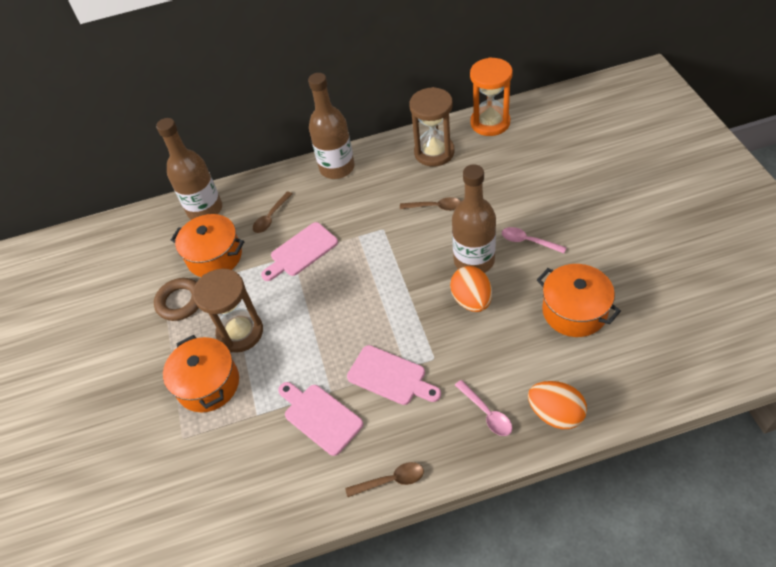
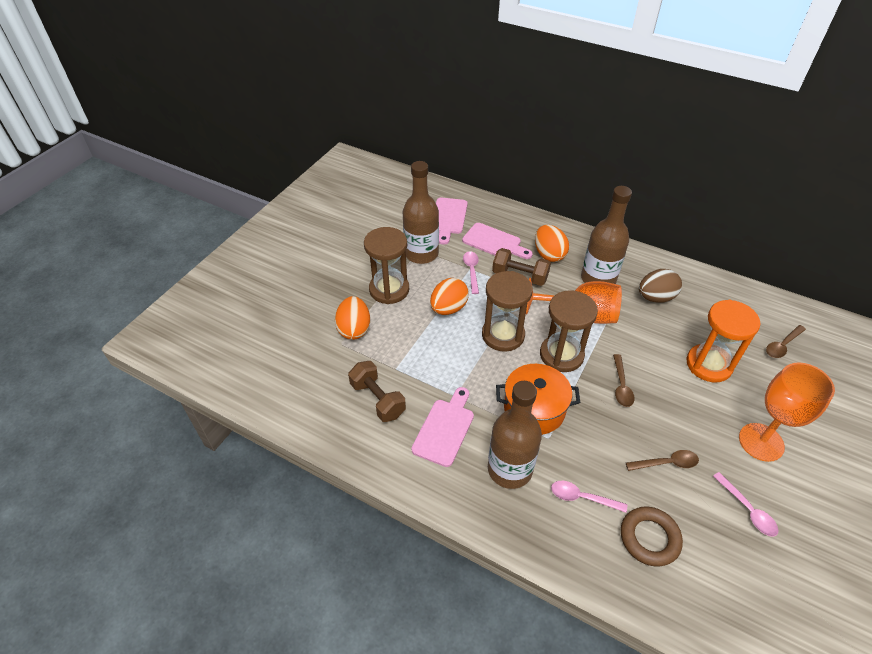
brown dumbbell: 0 -> 2
brown egg: 0 -> 1
brown hourglass: 2 -> 3
orange egg: 2 -> 3
orange goblet: 0 -> 2
orange pot: 3 -> 1
pink spoon: 2 -> 3

